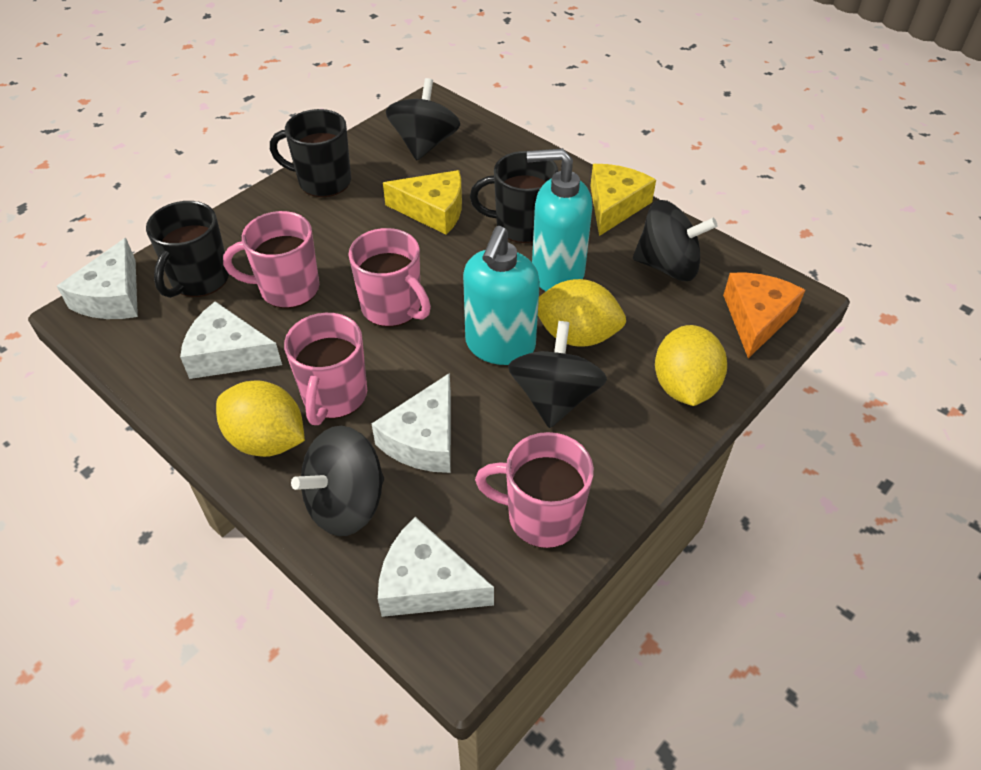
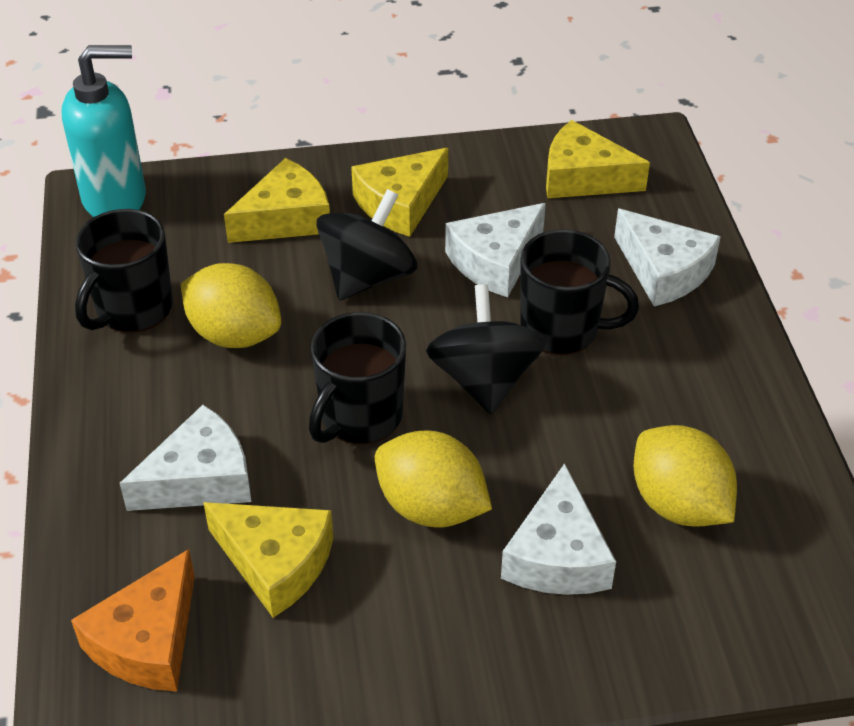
black spinning top: 4 -> 2
pink mug: 4 -> 0
turquoise soap dispenser: 2 -> 1
yellow cheese: 2 -> 4

